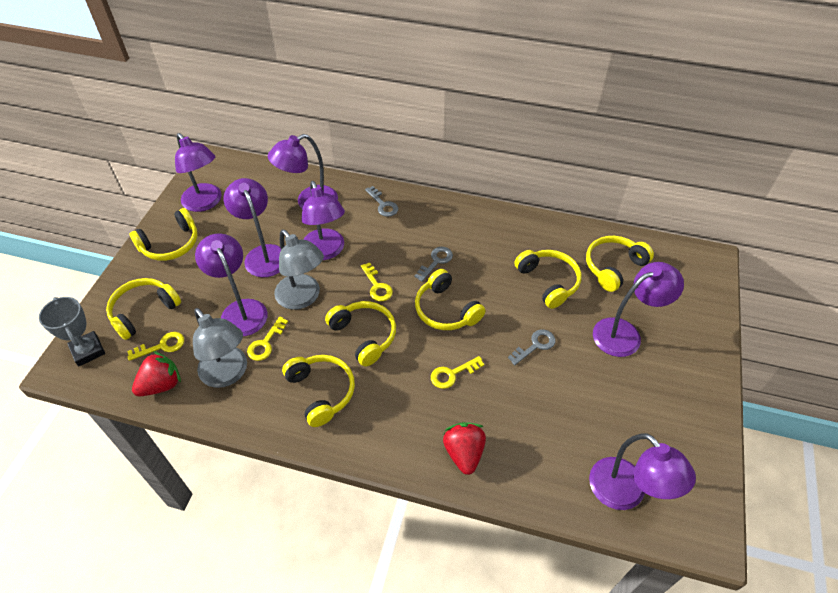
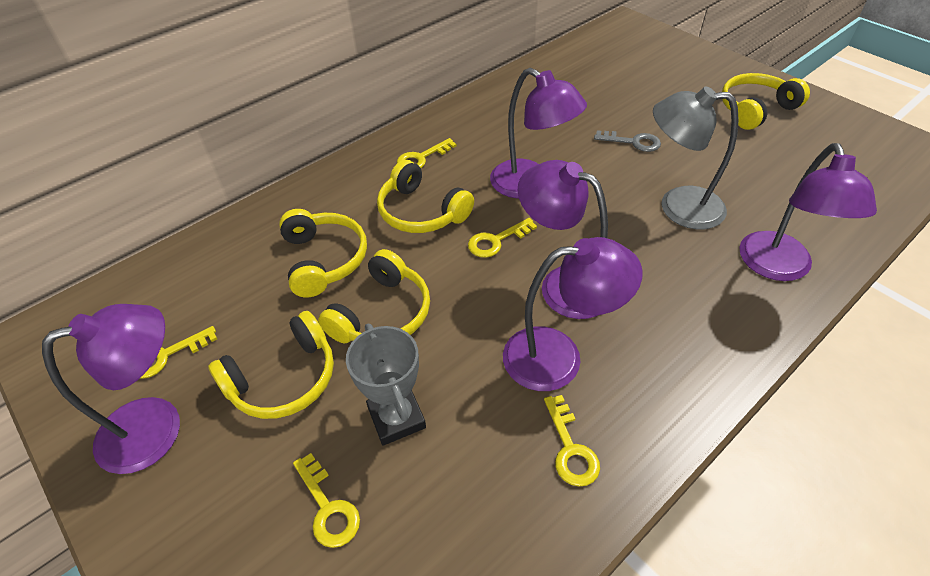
grey key: 3 -> 1
grey lamp: 2 -> 1
purple lamp: 7 -> 5
red strawberry: 2 -> 0
yellow headphones: 7 -> 5
yellow key: 4 -> 5

